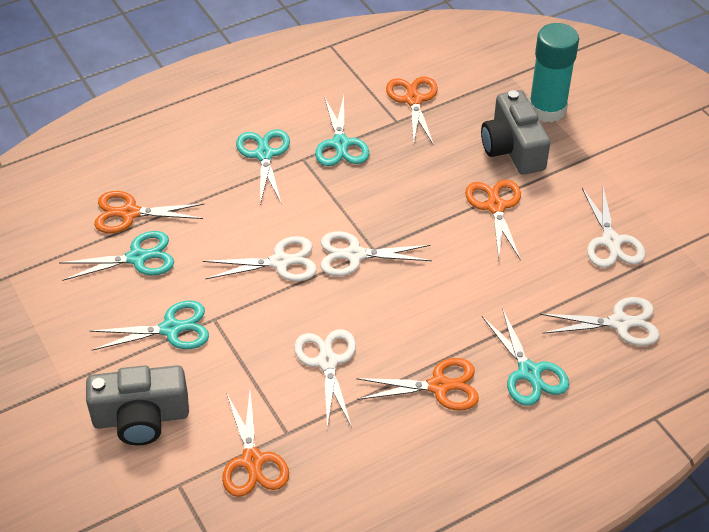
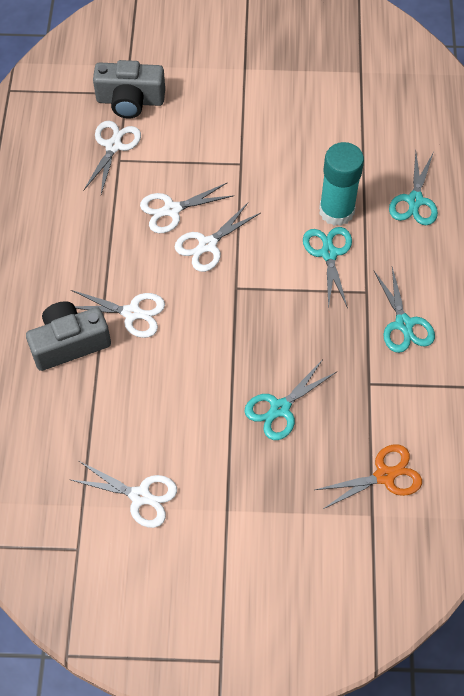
orange scissors: 5 -> 1
turquoise scissors: 5 -> 4

